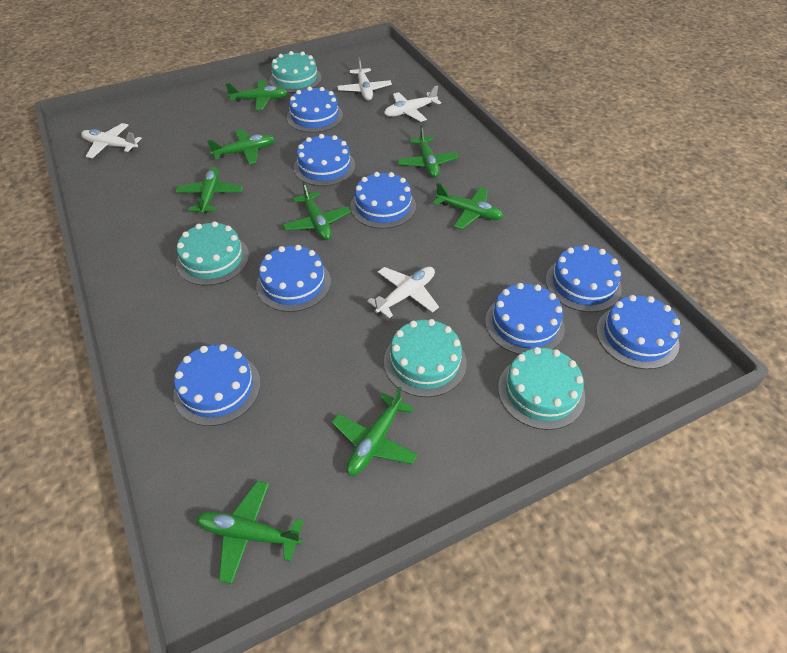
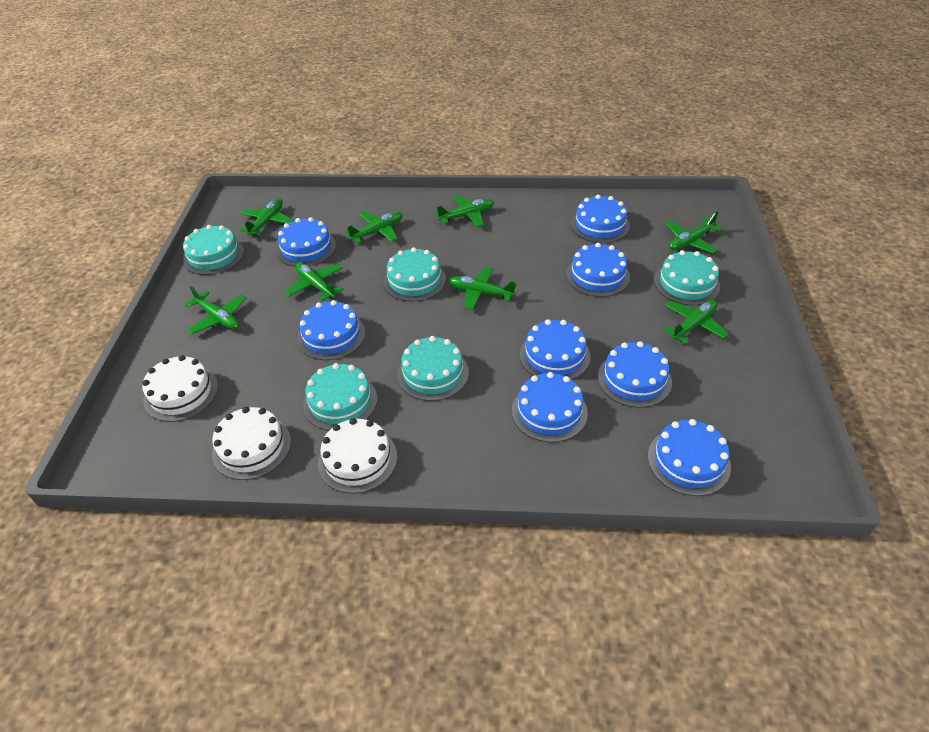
turquoise cake: 4 -> 5
white cake: 0 -> 3
white plane: 4 -> 0

